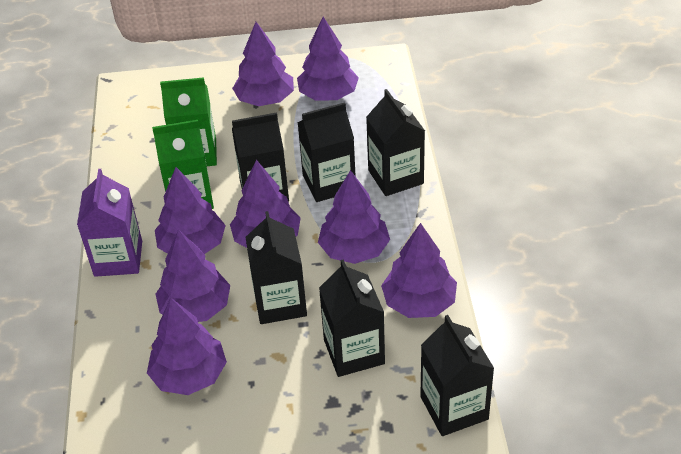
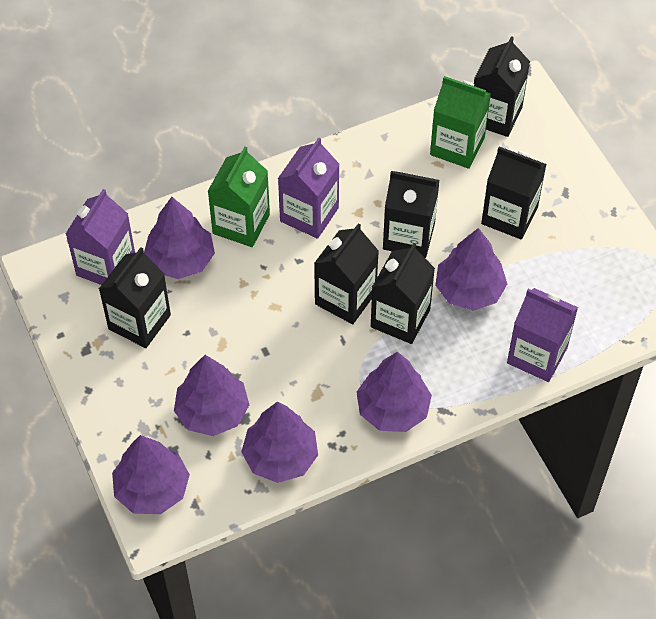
purple carton: 1 -> 3
purple tree: 8 -> 6

